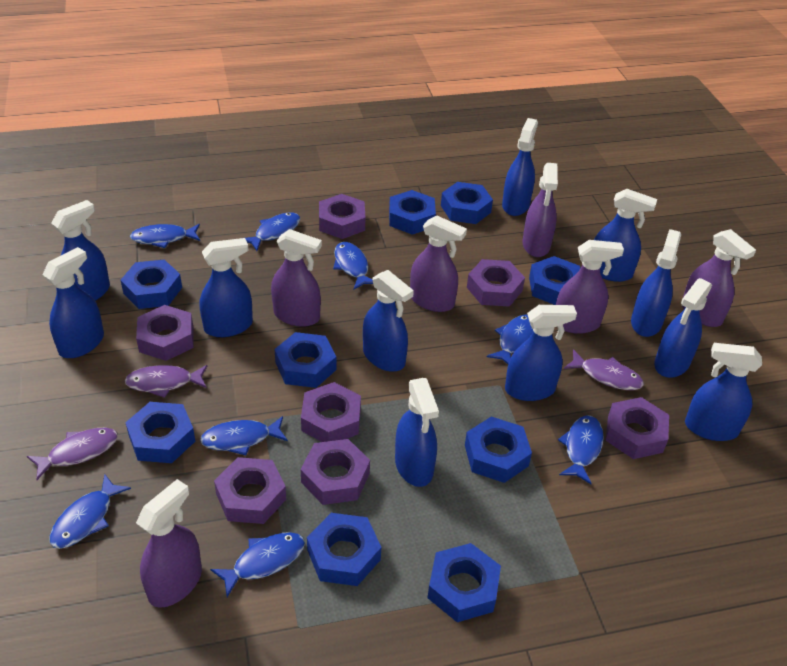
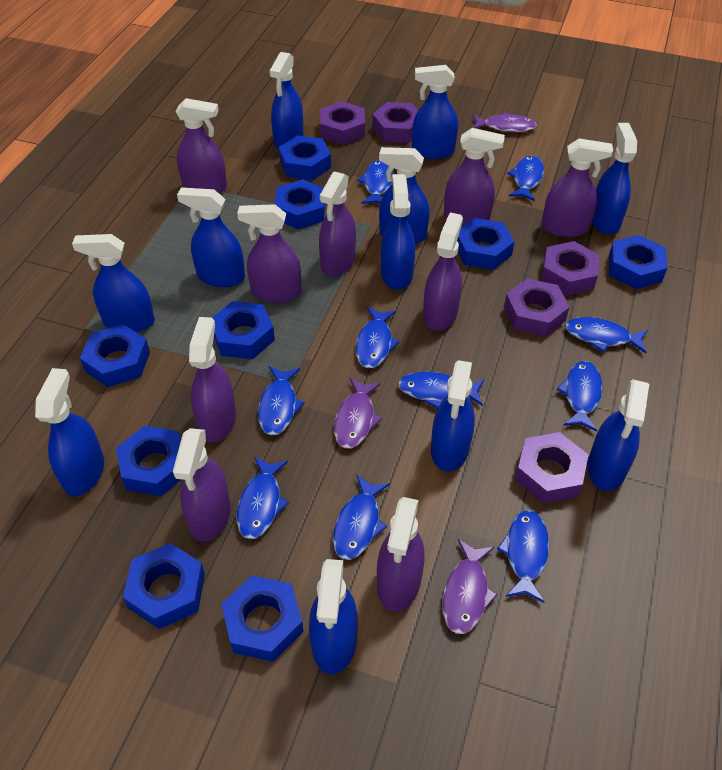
blue fish: 8 -> 10
purple nut: 7 -> 5
purple spray bottle: 6 -> 9

